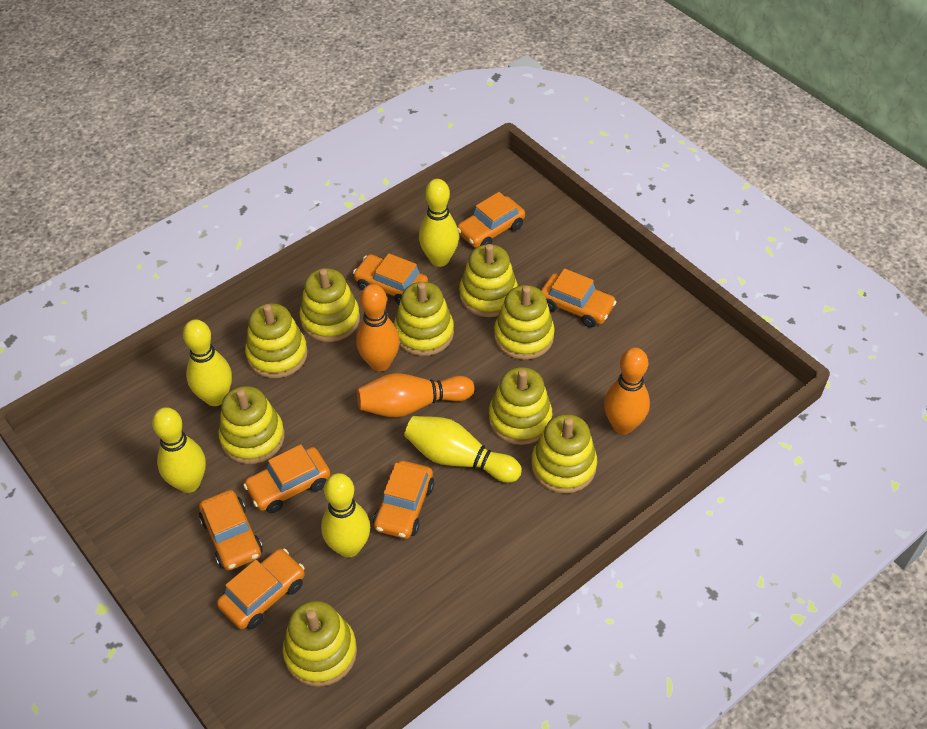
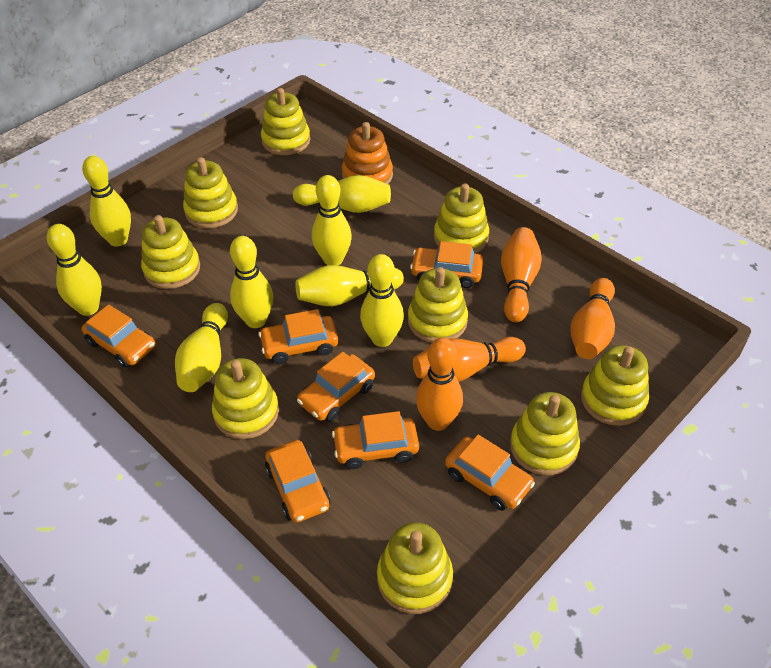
orange bowling pin: 3 -> 4
orange stacking toy: 0 -> 1
yellow bowling pin: 5 -> 8

